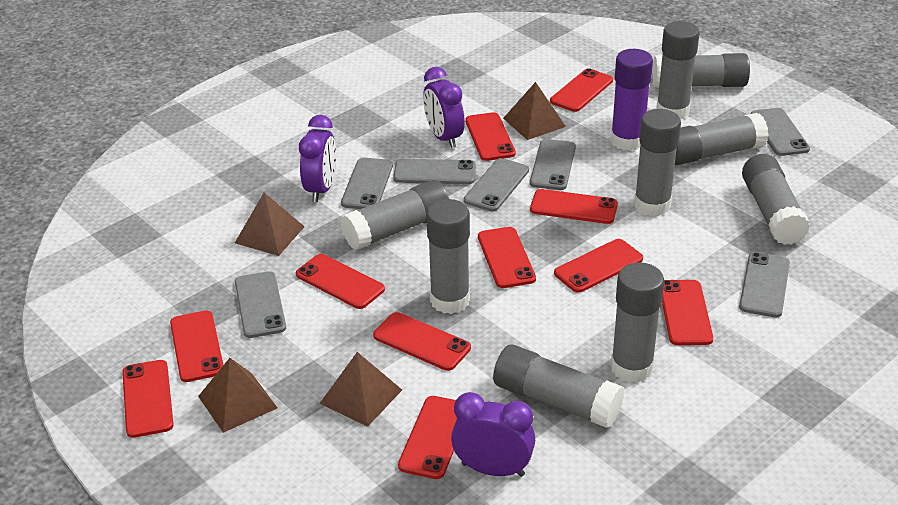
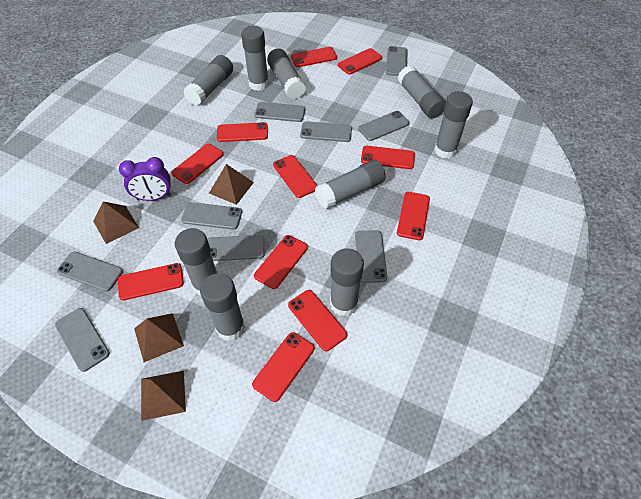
grey phone: 7 -> 9
purple clock: 3 -> 1
purple glue stick: 1 -> 0

